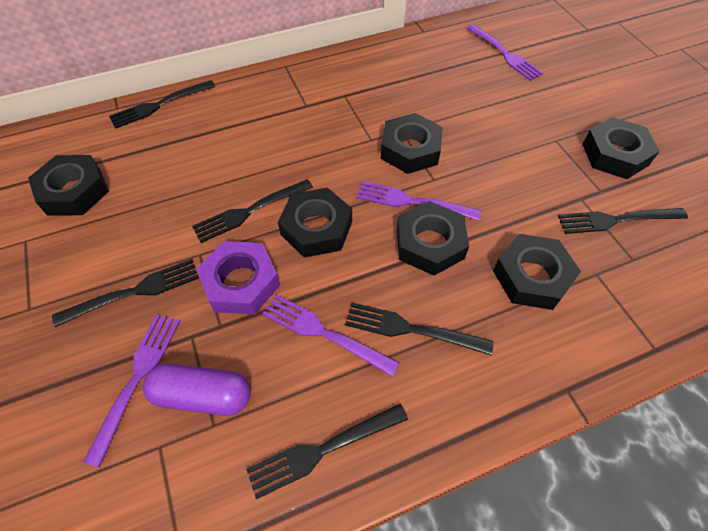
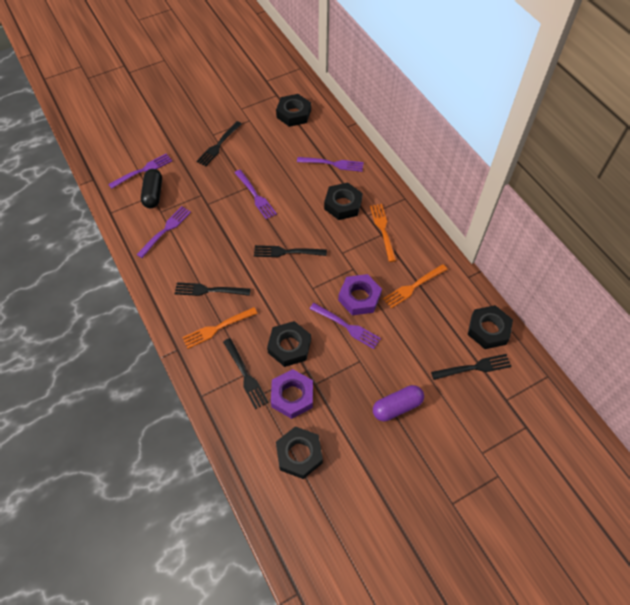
black capsule: 0 -> 1
black fork: 6 -> 5
black nut: 6 -> 5
orange fork: 0 -> 3
purple fork: 4 -> 5
purple nut: 1 -> 2

